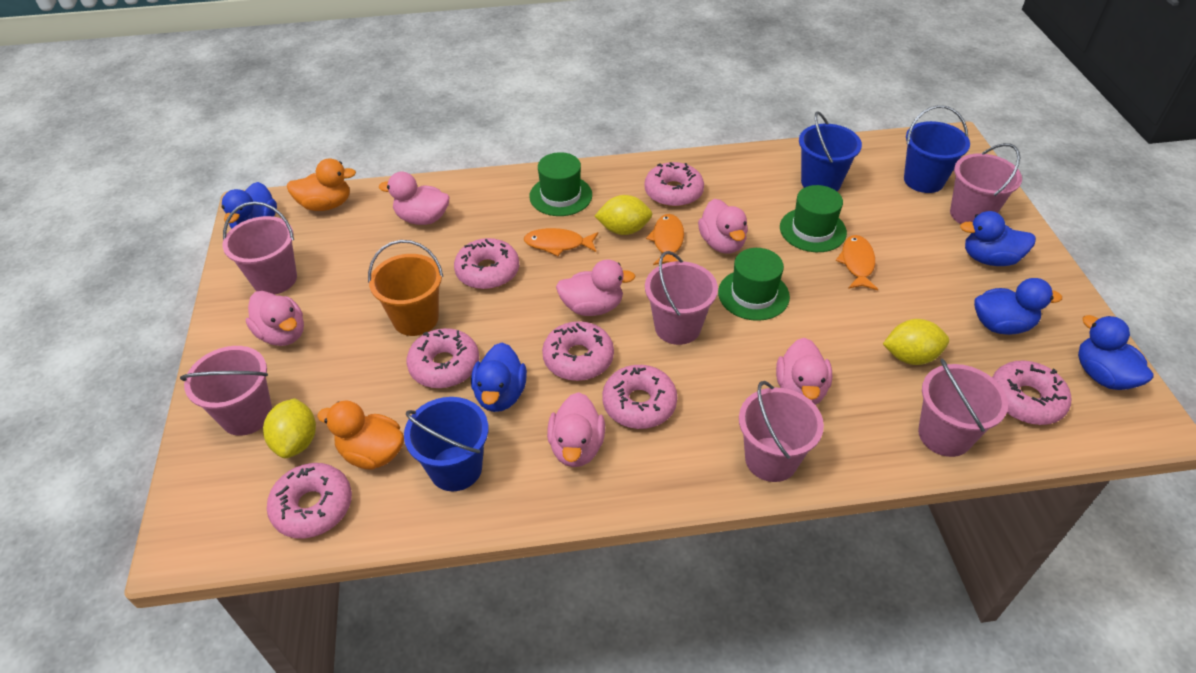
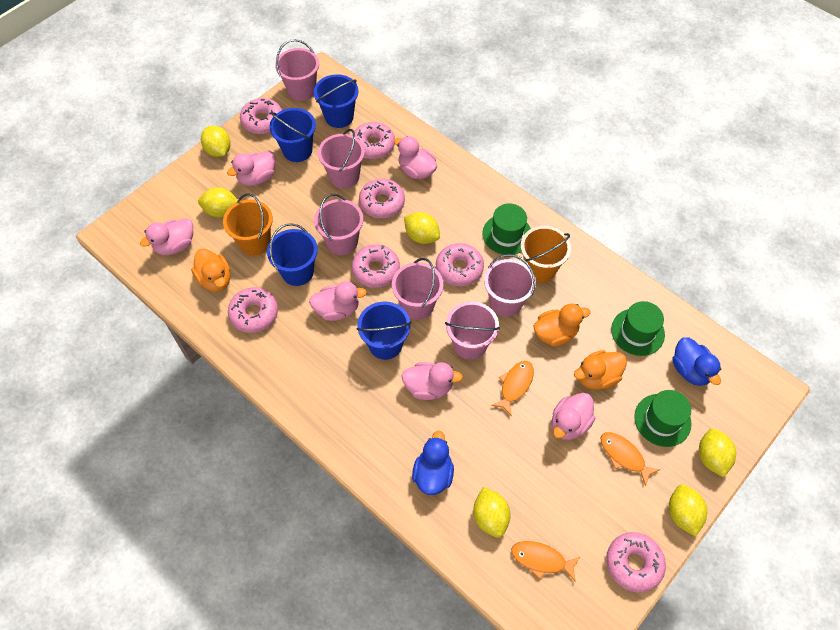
blue bucket: 3 -> 4
blue duck: 5 -> 2
orange bucket: 1 -> 2
orange duck: 2 -> 3
yellow lemon: 3 -> 6

